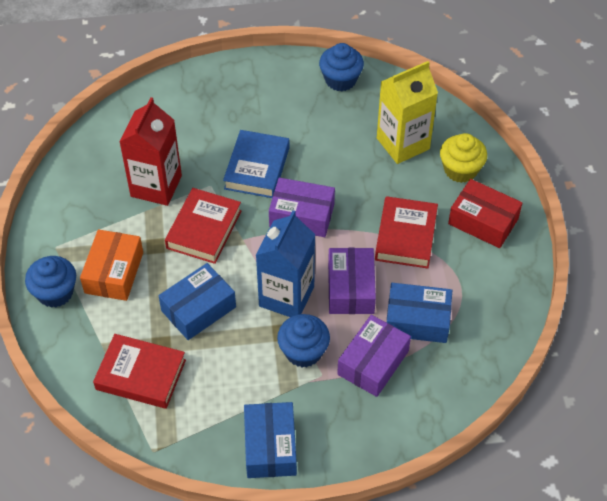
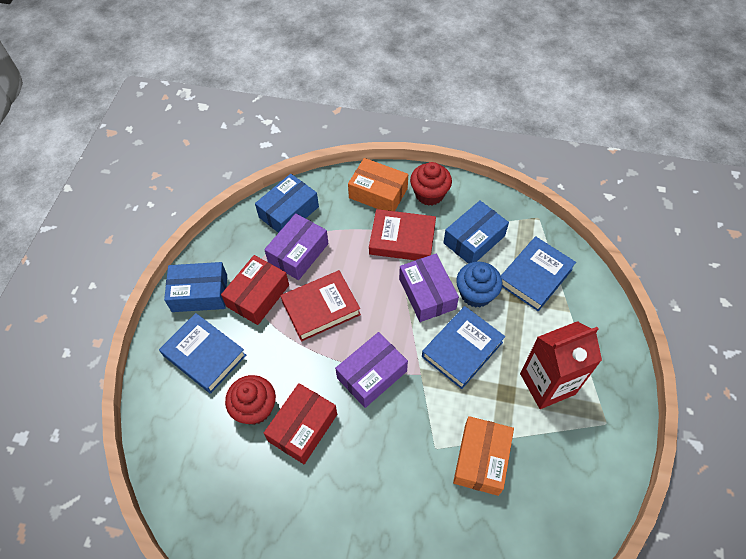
blue book: 1 -> 3
blue carton: 1 -> 0
blue cupcake: 3 -> 1
orange box: 1 -> 2
red book: 3 -> 2
red box: 1 -> 2
red cupcake: 0 -> 2
yellow carton: 1 -> 0
yellow cupcake: 1 -> 0

